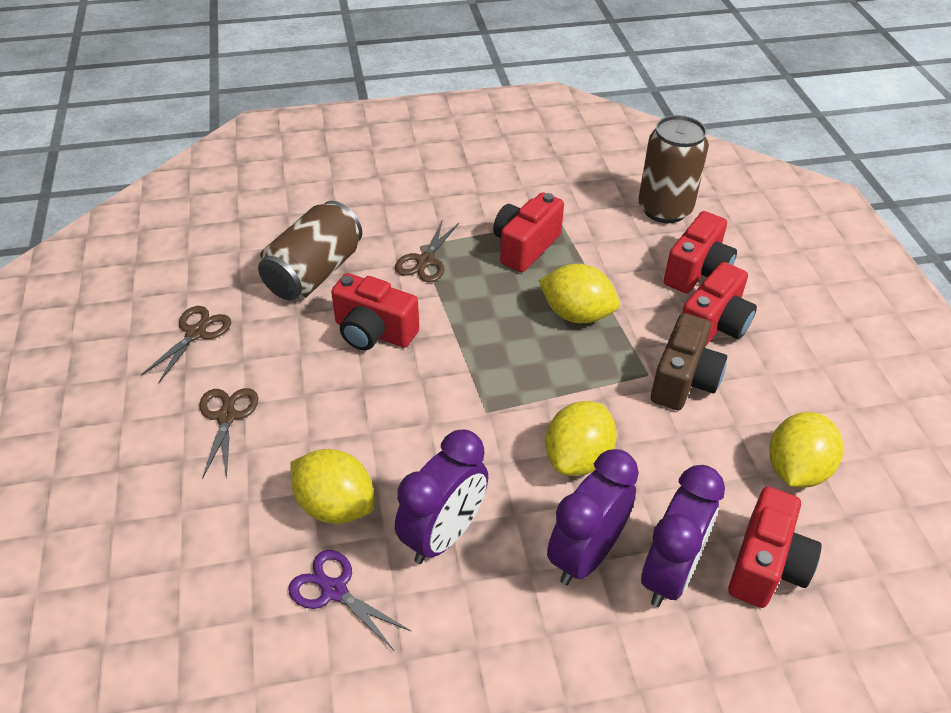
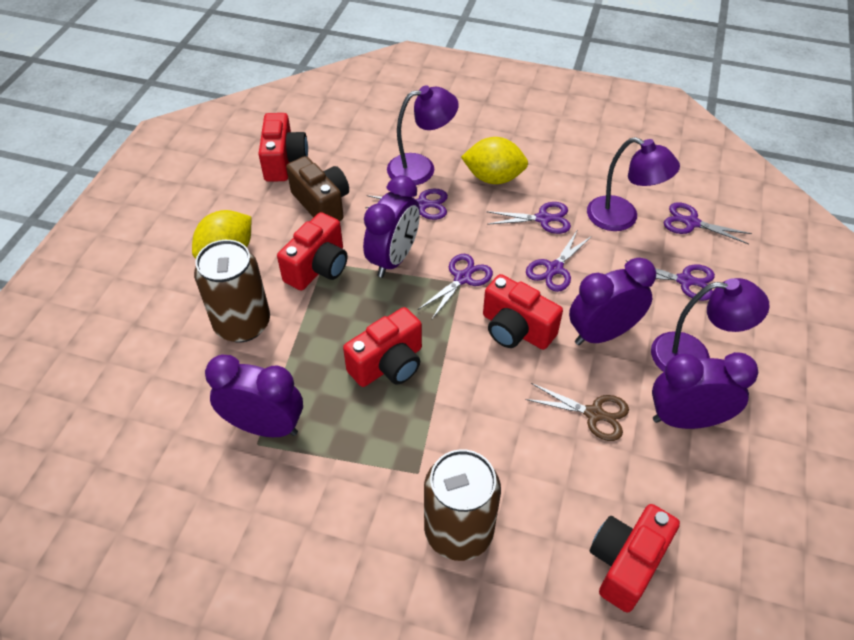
brown scissors: 3 -> 1
purple clock: 3 -> 4
purple lamp: 0 -> 3
purple scissors: 1 -> 6
yellow lemon: 4 -> 2

